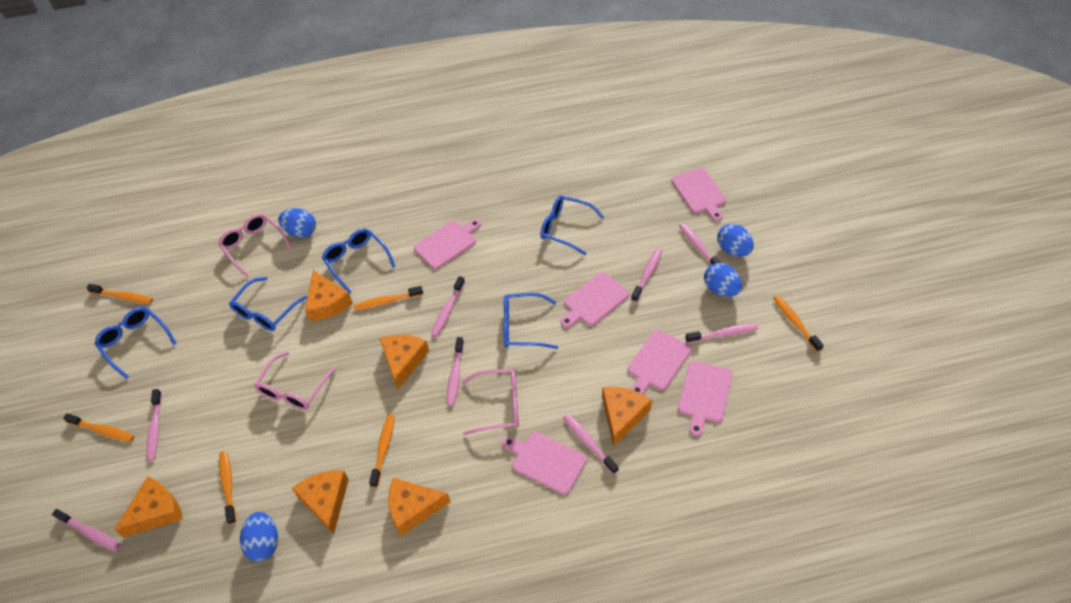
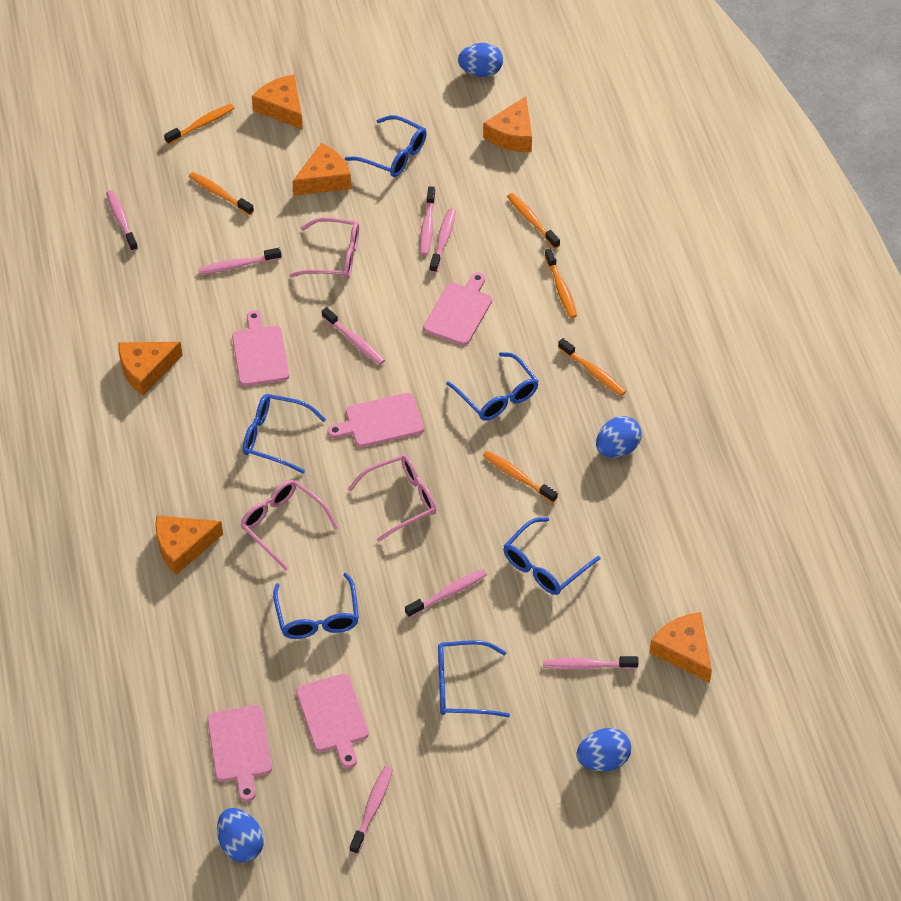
blue glasses: 5 -> 6
pink cutting board: 6 -> 5

